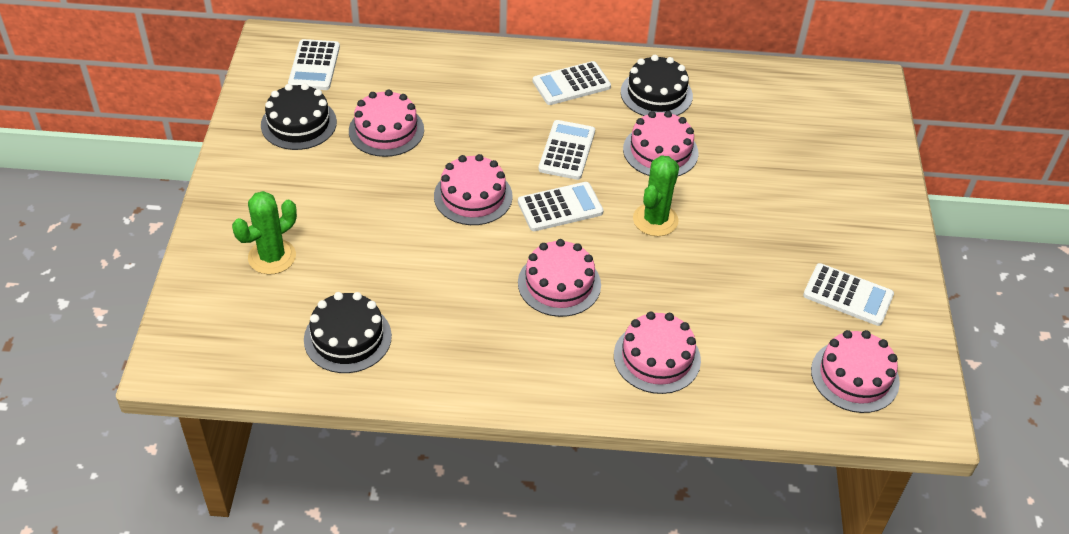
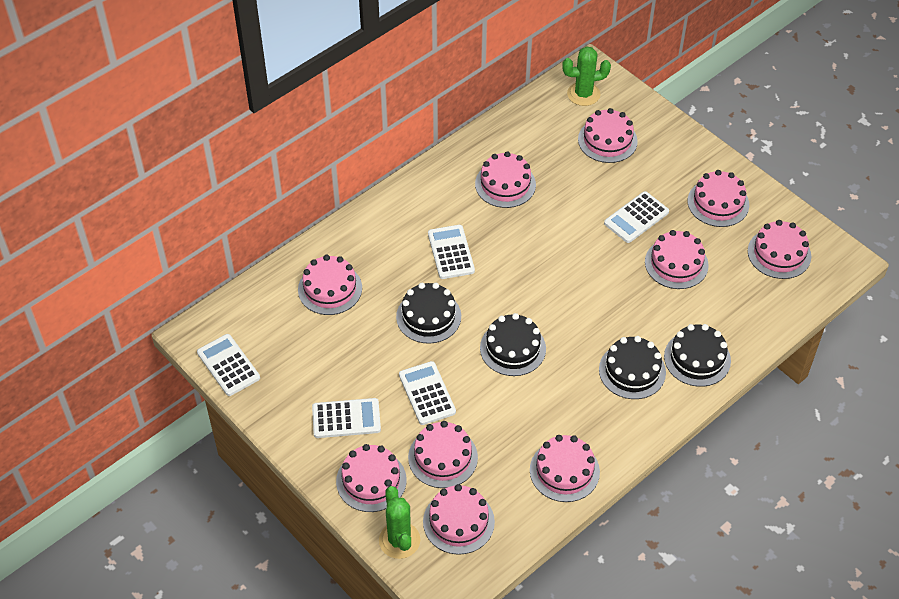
black cake: 3 -> 4
pink cake: 6 -> 10

